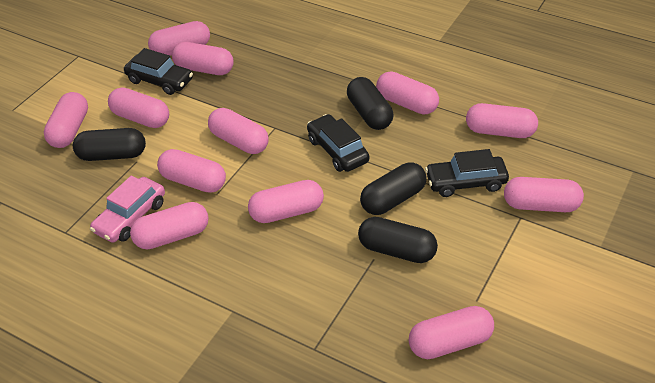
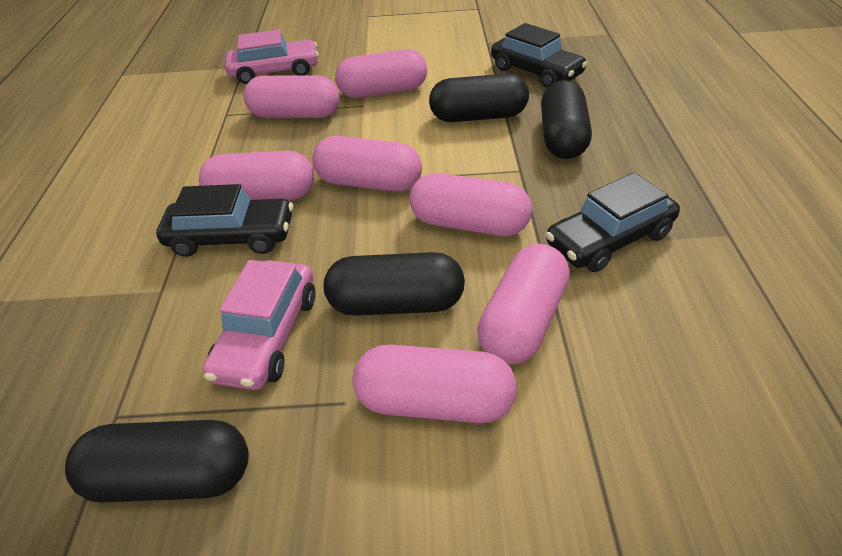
pink capsule: 12 -> 7
pink car: 1 -> 2

